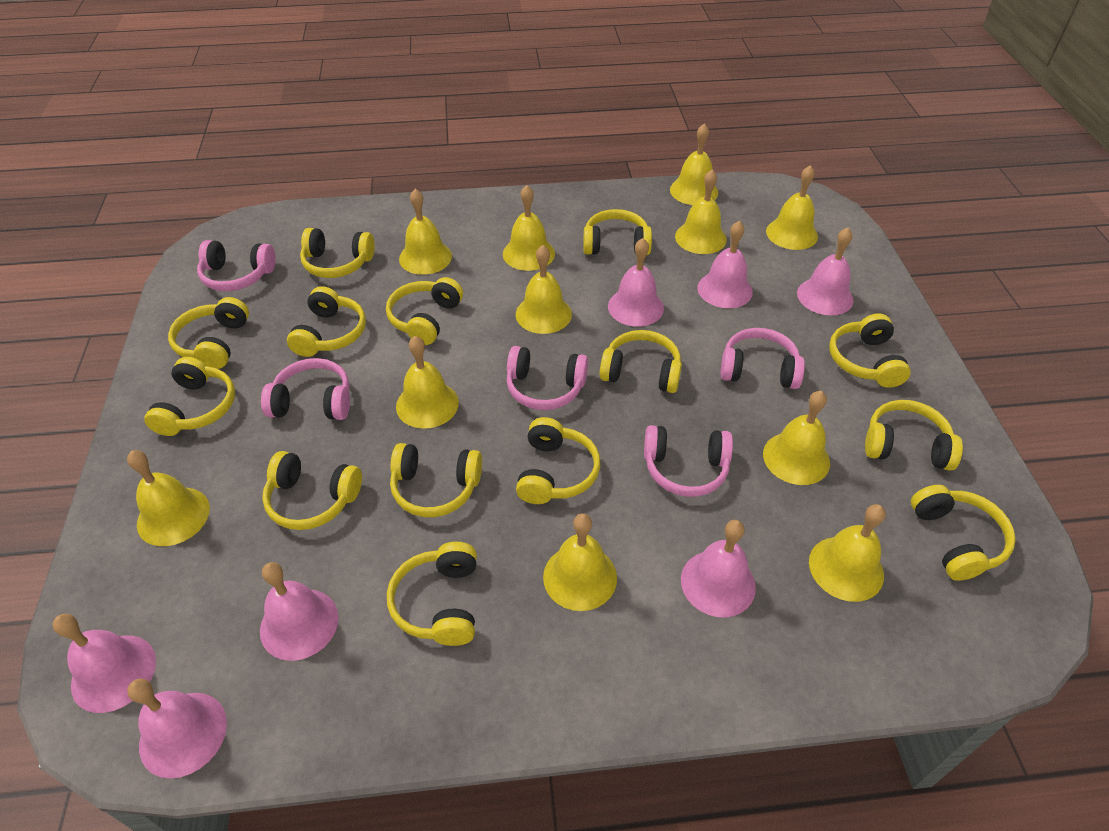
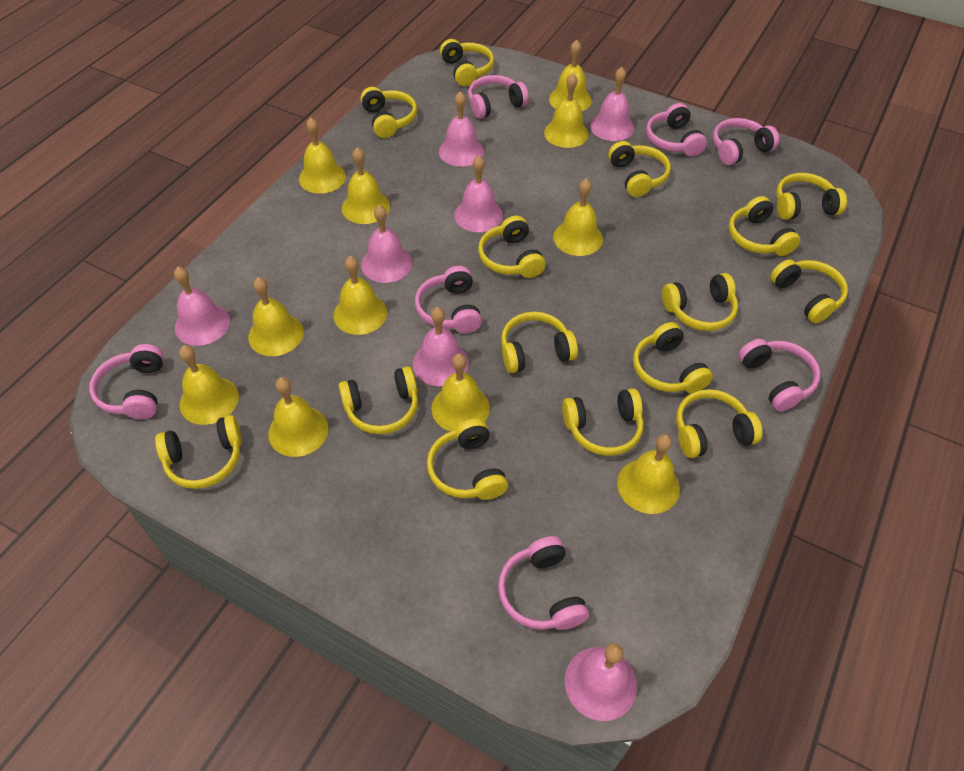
pink headphones: 5 -> 7
yellow headphones: 14 -> 15

